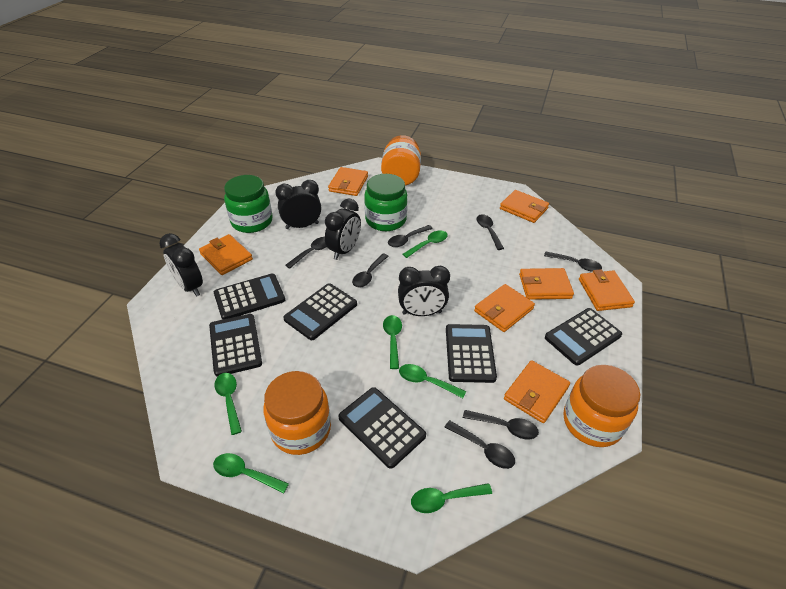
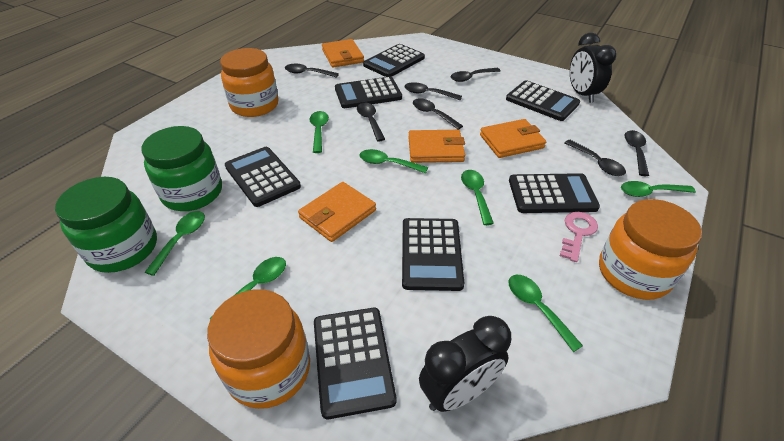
black calculator: 6 -> 7
black clock: 4 -> 2
green spoon: 6 -> 7
orange wallet: 7 -> 4
pink key: 0 -> 1

